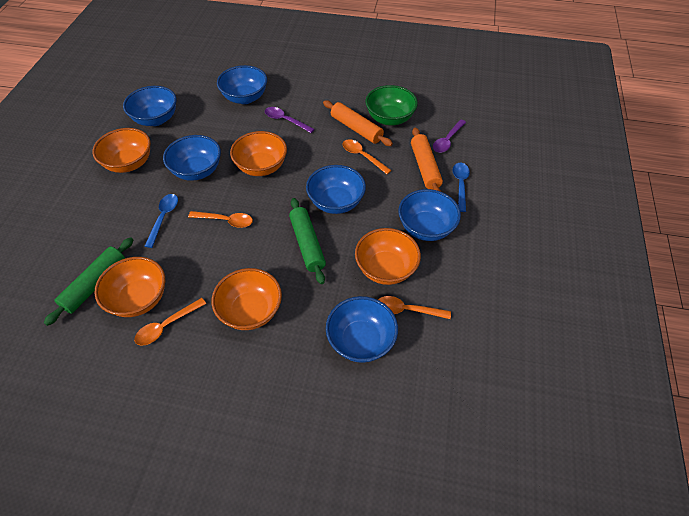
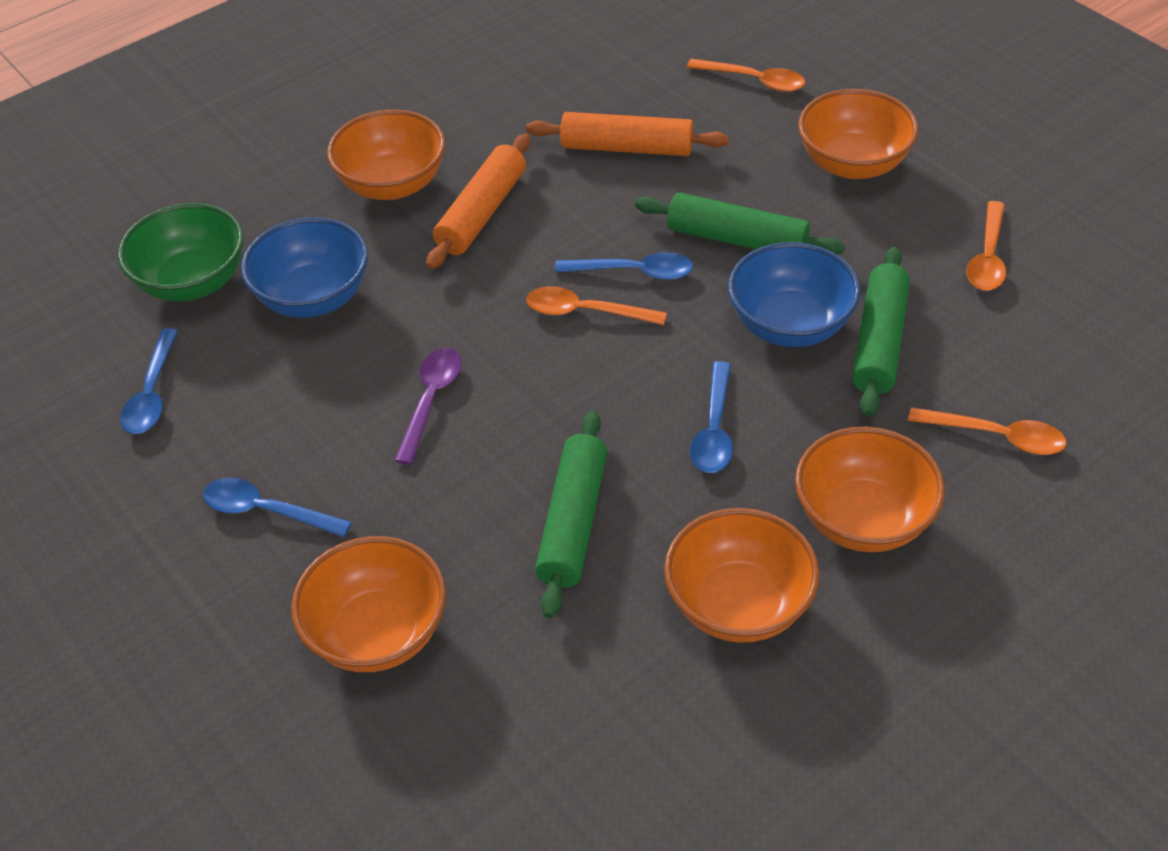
blue bowl: 6 -> 2
blue spoon: 2 -> 4
green rolling pin: 2 -> 3
purple spoon: 2 -> 1

